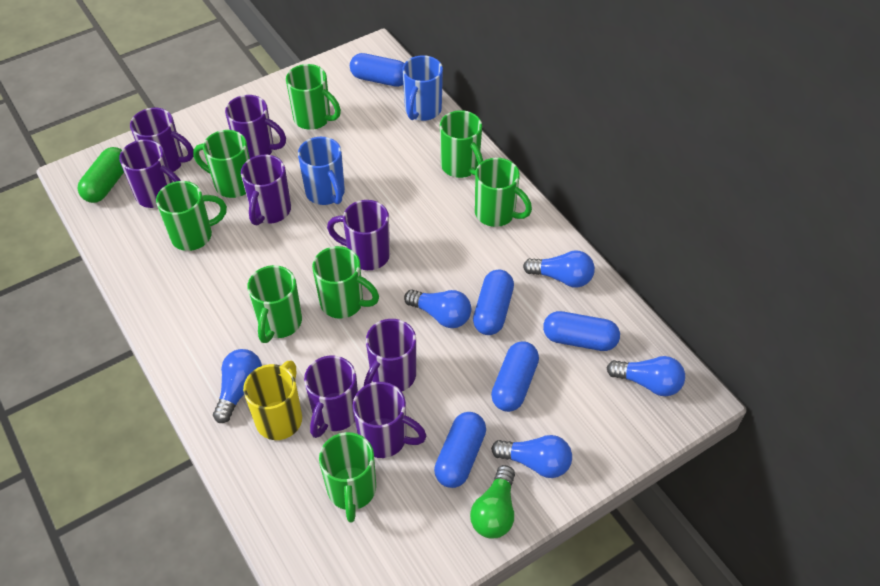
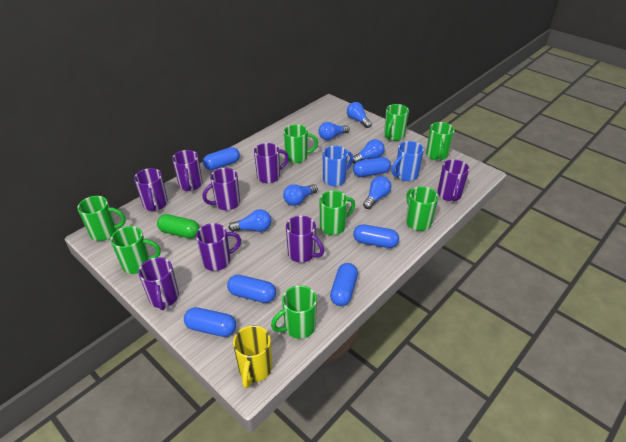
blue capsule: 5 -> 6
blue light bulb: 5 -> 6
green light bulb: 1 -> 0

